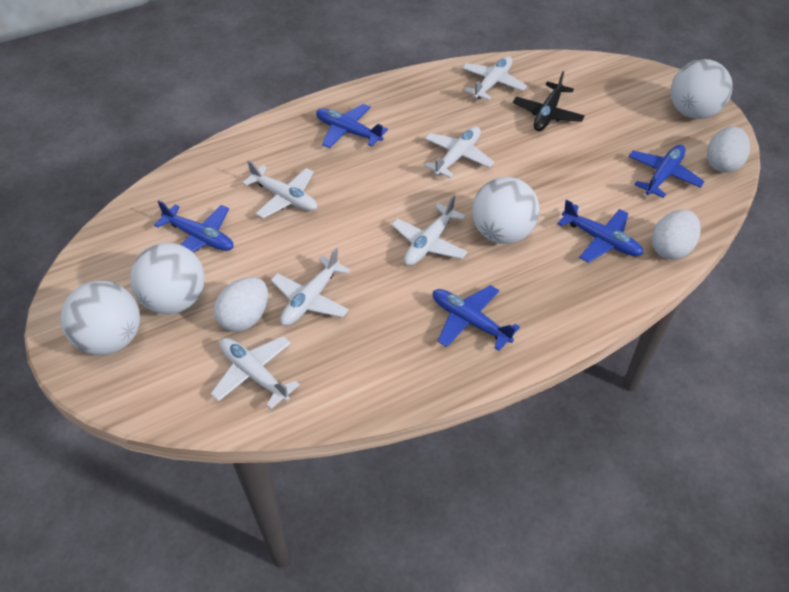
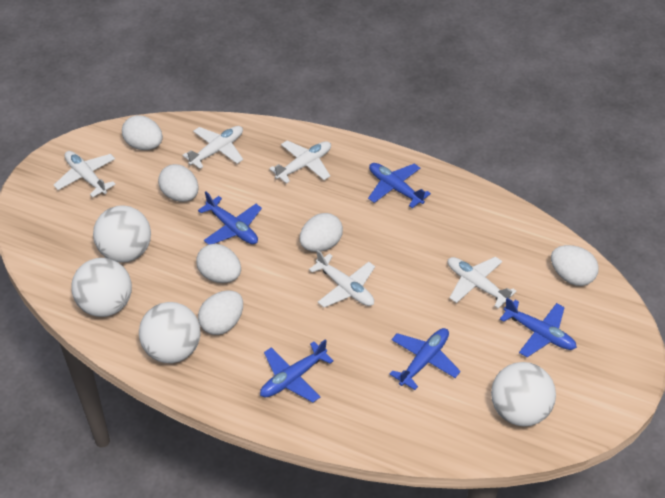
black plane: 1 -> 0
white egg: 3 -> 6
white plane: 6 -> 5

